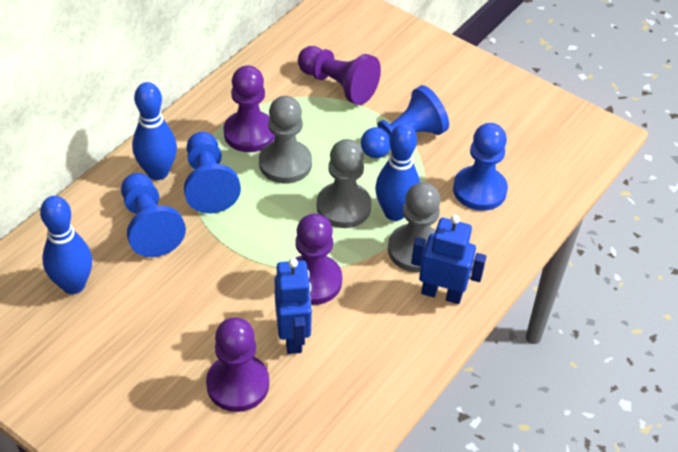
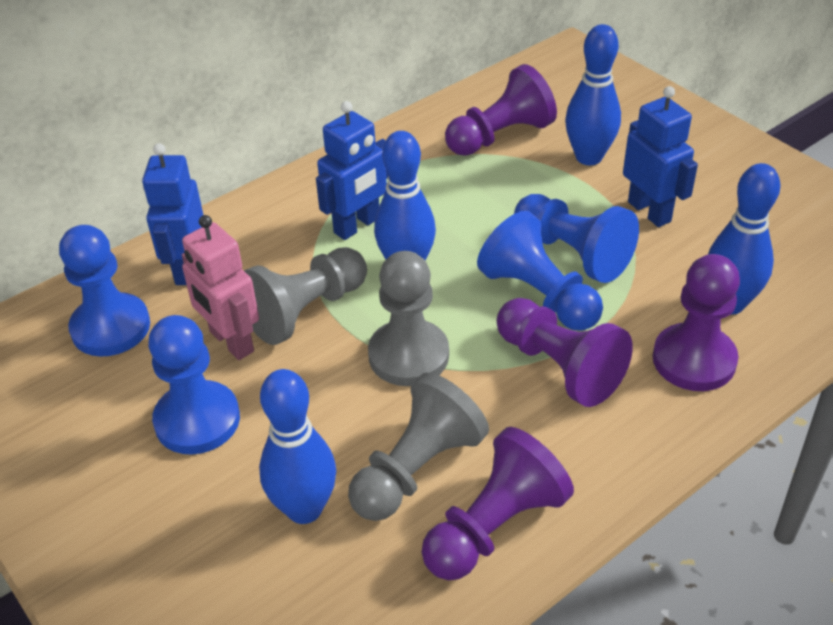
blue bowling pin: 3 -> 4
blue robot: 2 -> 3
pink robot: 0 -> 1

